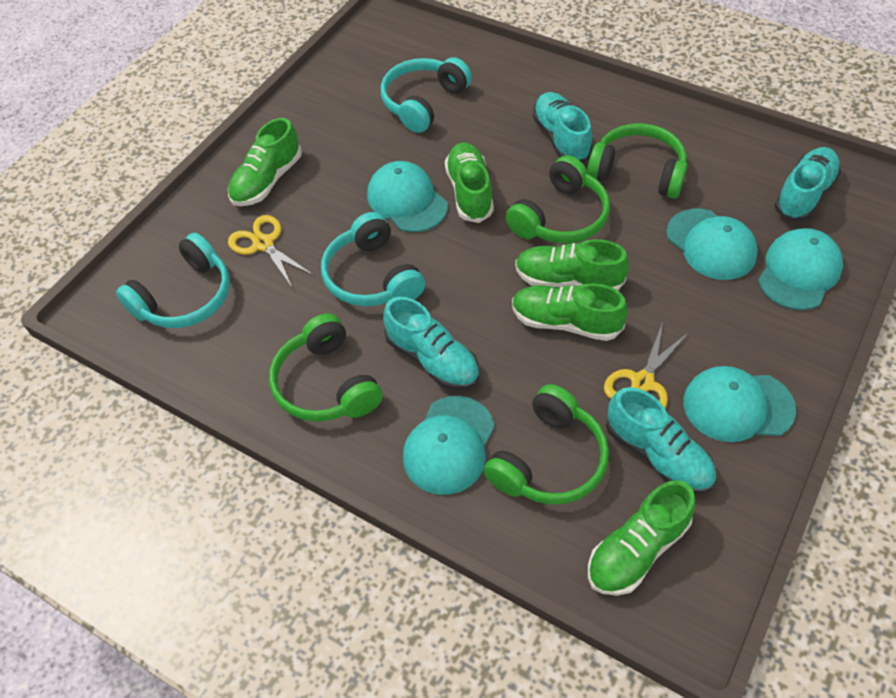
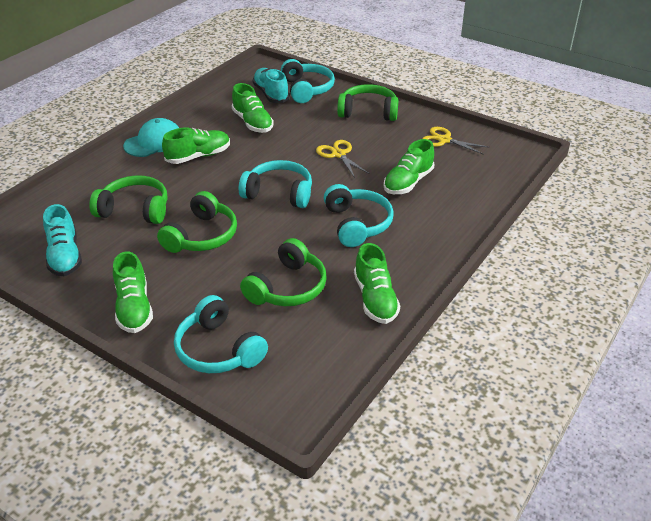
turquoise cap: 5 -> 1
turquoise headphones: 3 -> 4
turquoise shoe: 4 -> 2

